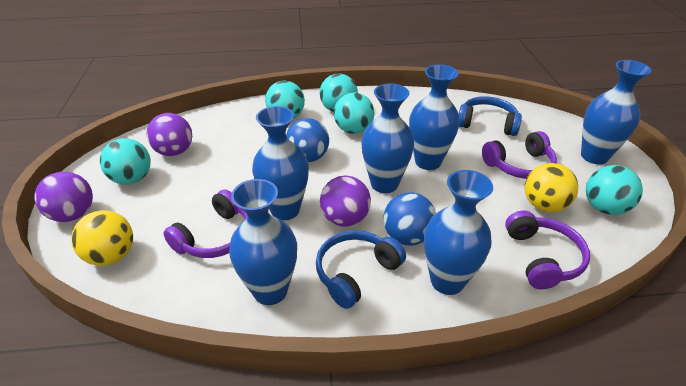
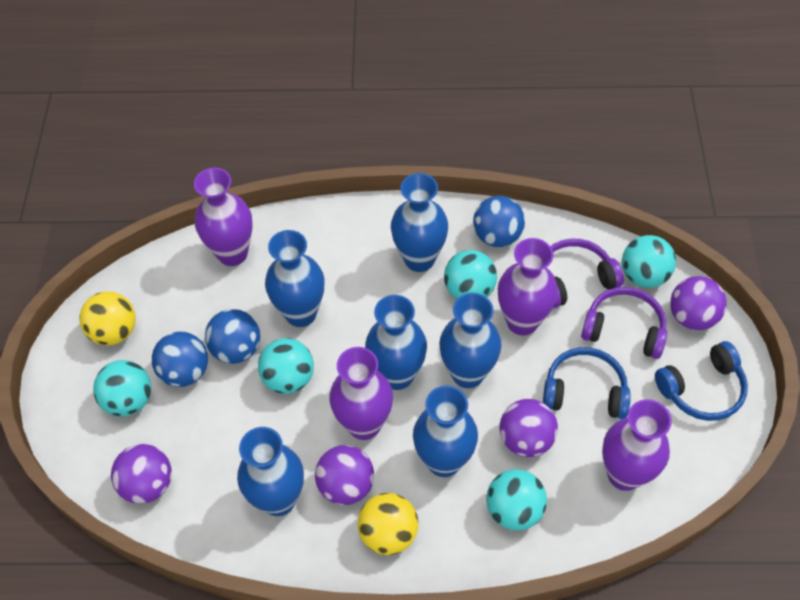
blue ball: 2 -> 3
purple ball: 3 -> 4
purple headphones: 3 -> 2
purple vase: 0 -> 4

